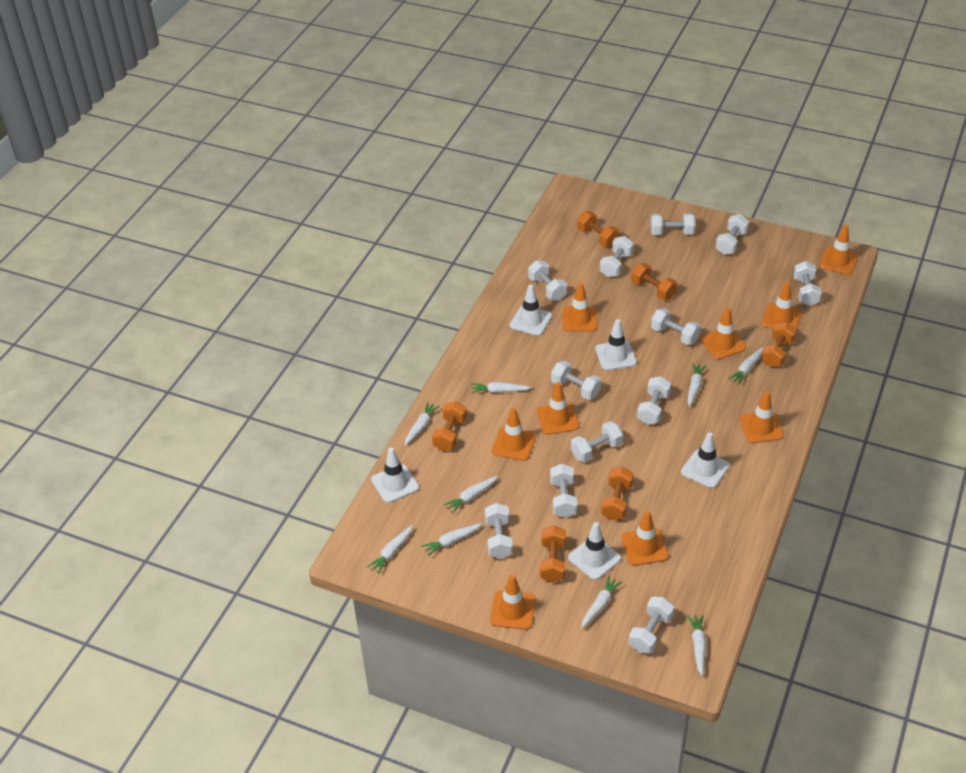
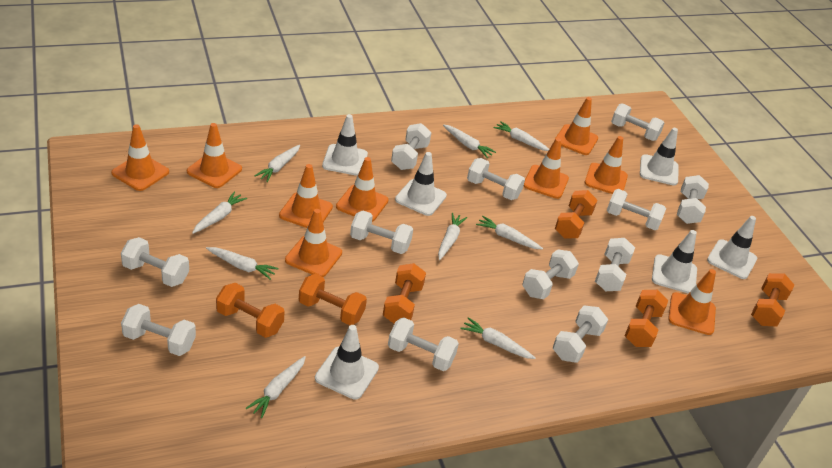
white traffic cone: 5 -> 6

